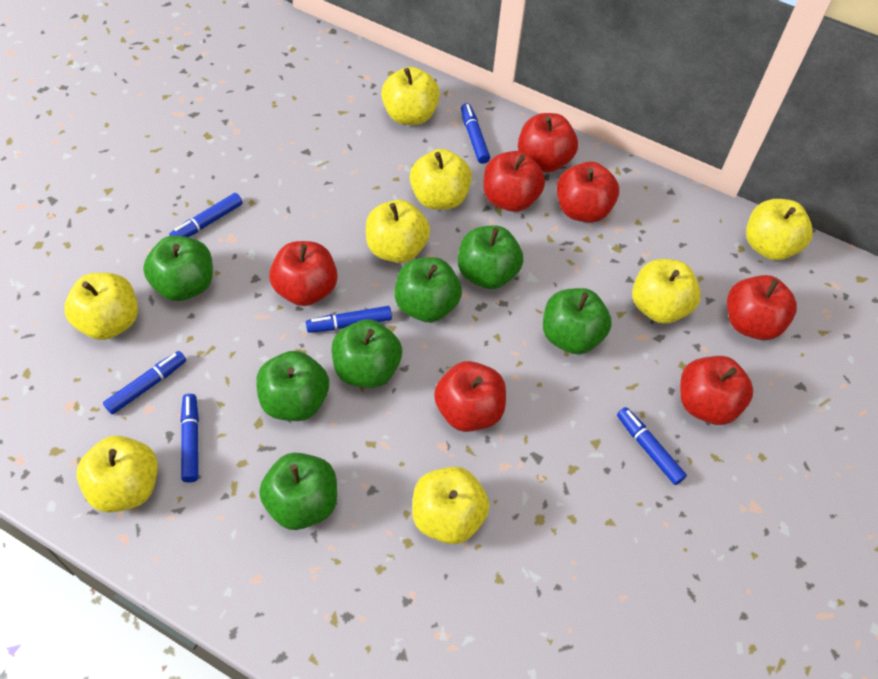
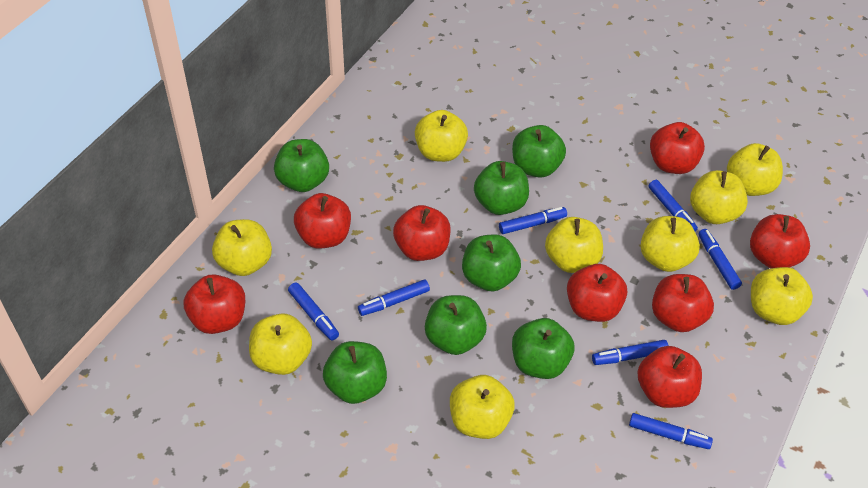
blue marker: 6 -> 7
red apple: 7 -> 8
yellow apple: 8 -> 9

